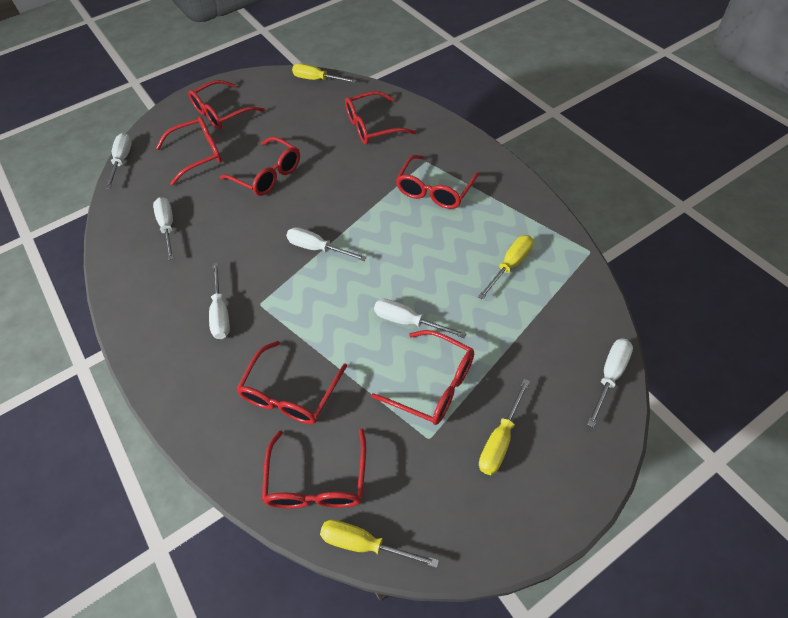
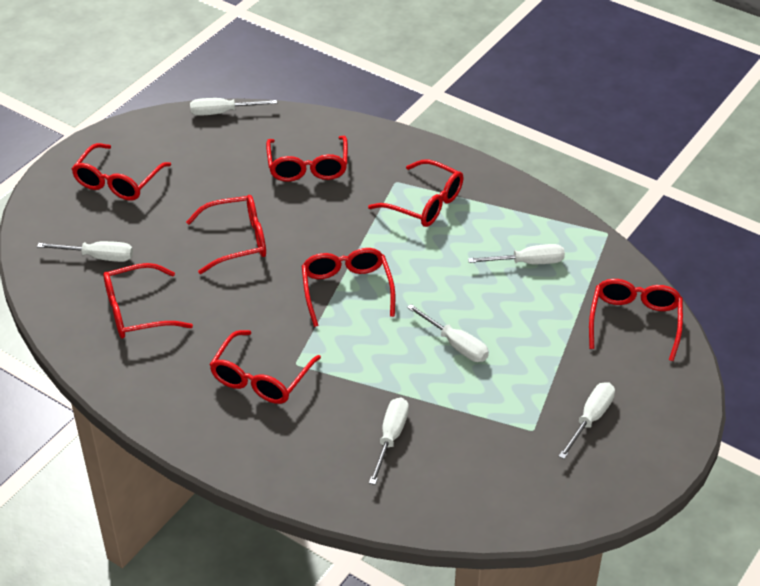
yellow screwdriver: 4 -> 0

